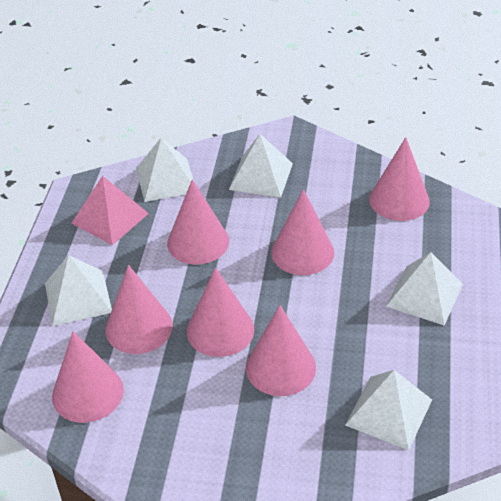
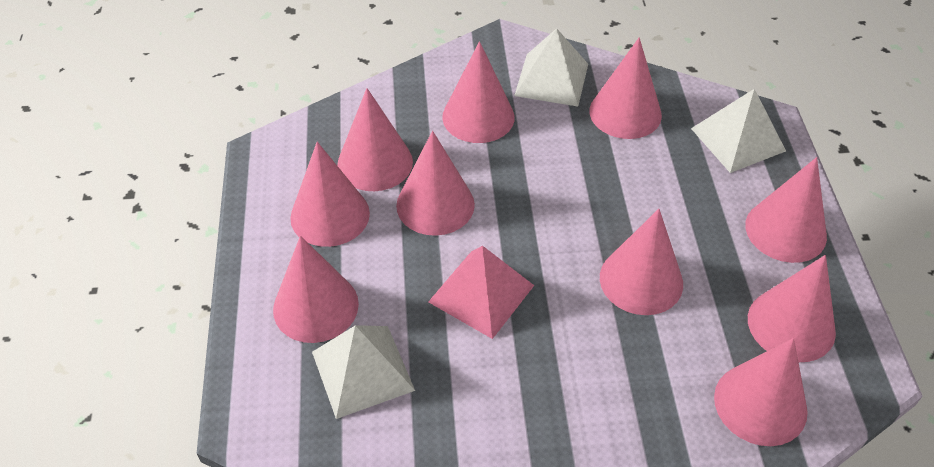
pink cone: 7 -> 10
white pyramid: 5 -> 3

